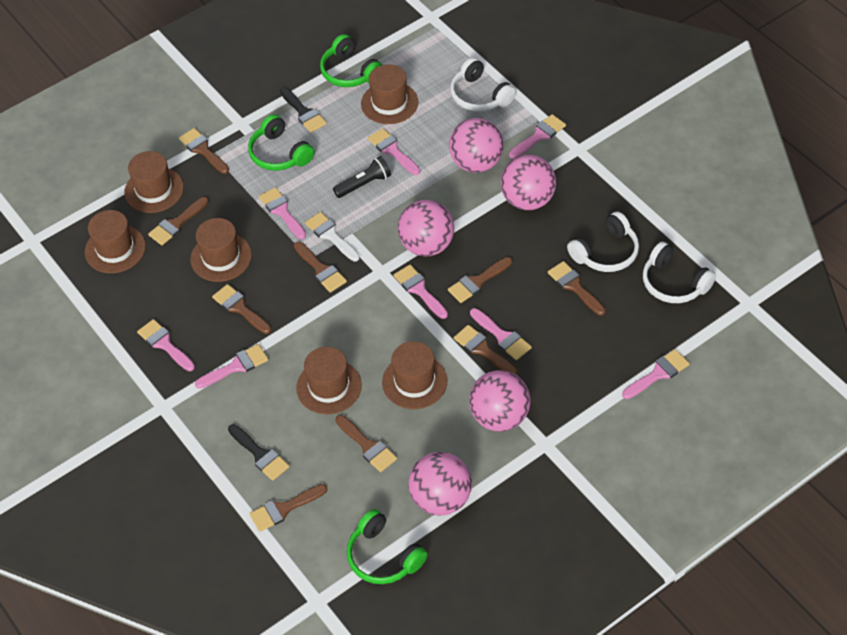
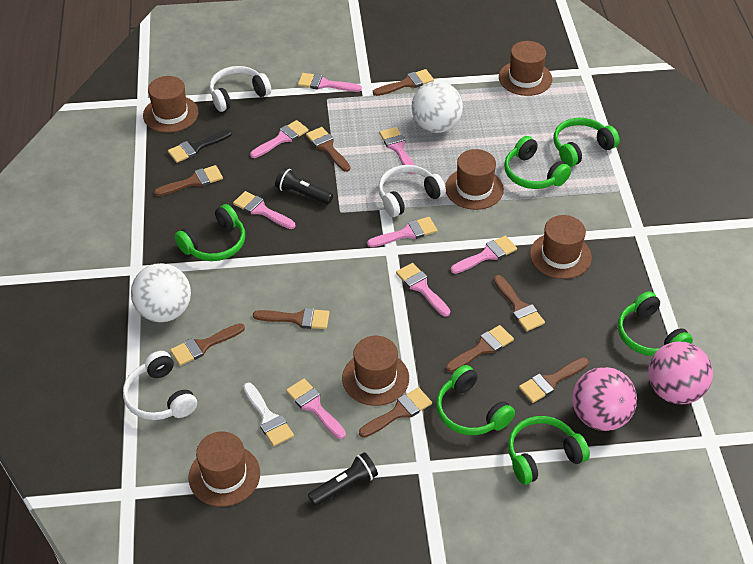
black brush: 2 -> 1
black flashlight: 1 -> 2
green headphones: 3 -> 6
pink ball: 5 -> 2
white ball: 0 -> 2

